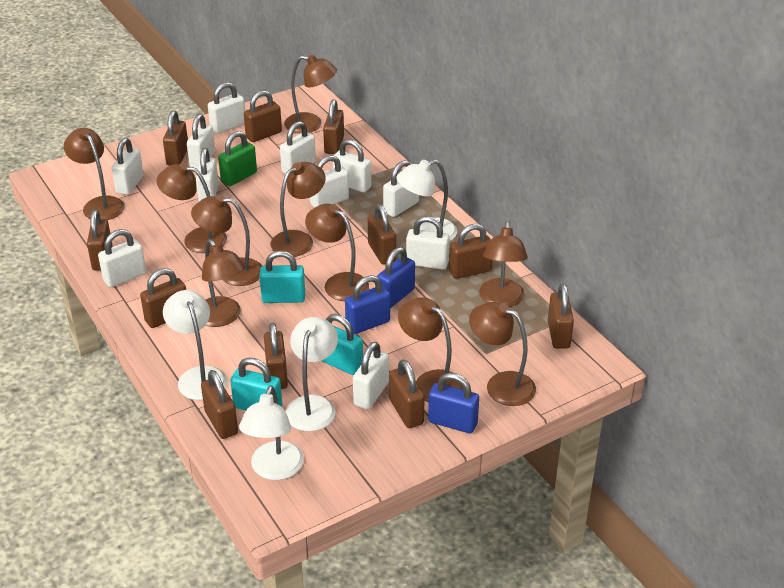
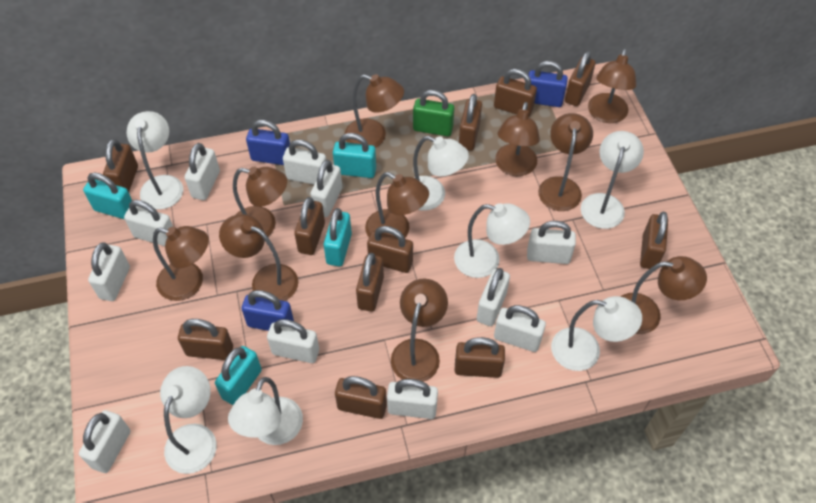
turquoise padlock: 3 -> 4
white lamp: 4 -> 7

